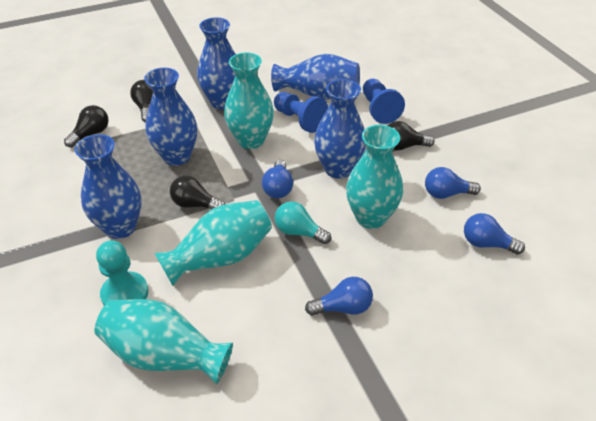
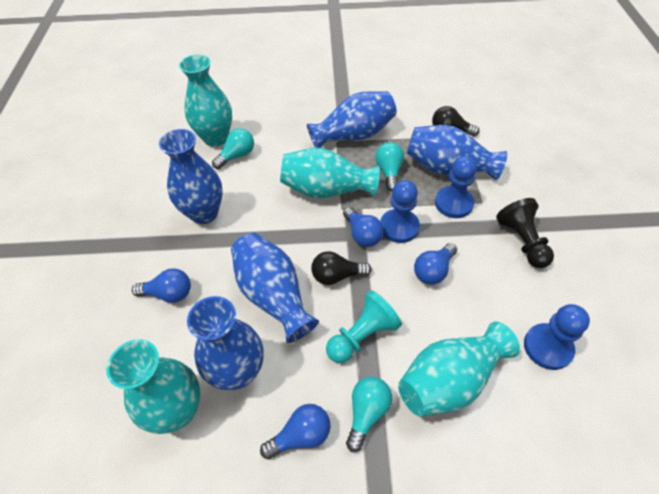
black light bulb: 4 -> 2
black pawn: 0 -> 1
blue pawn: 2 -> 3
turquoise light bulb: 1 -> 3

